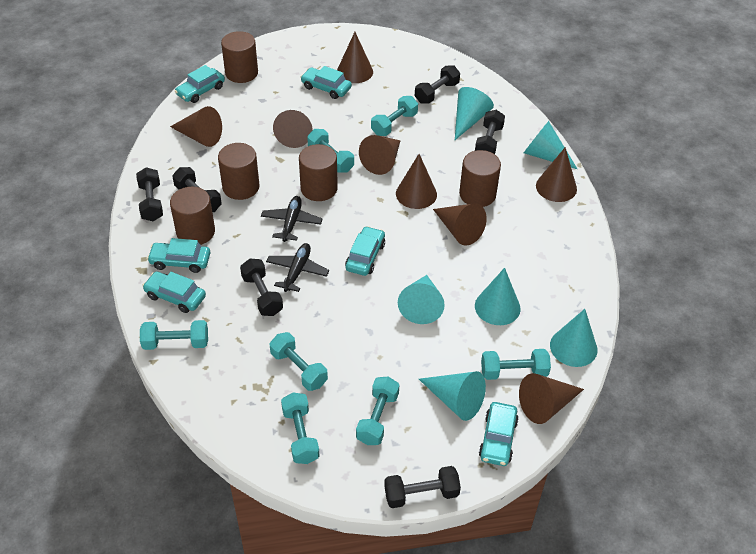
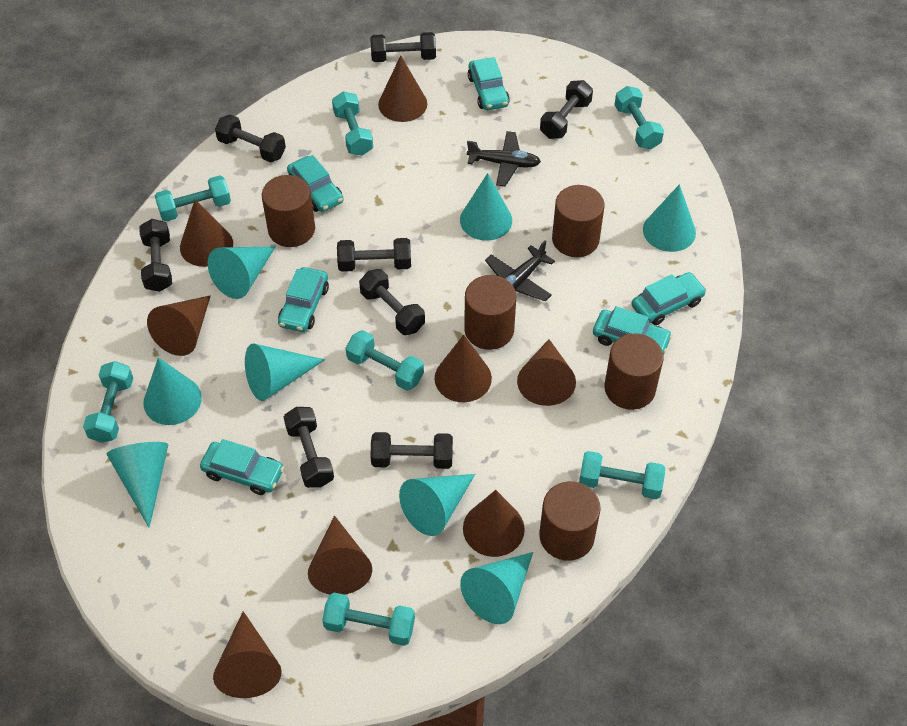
black dumbbell: 6 -> 8
turquoise cone: 6 -> 8

